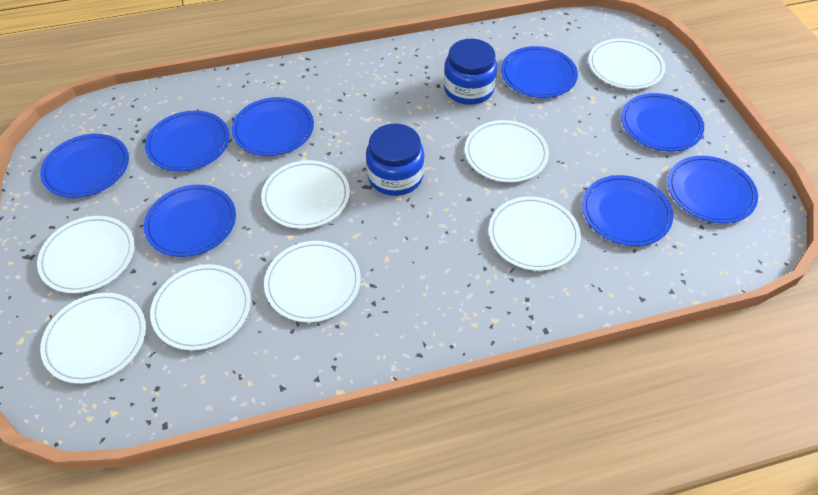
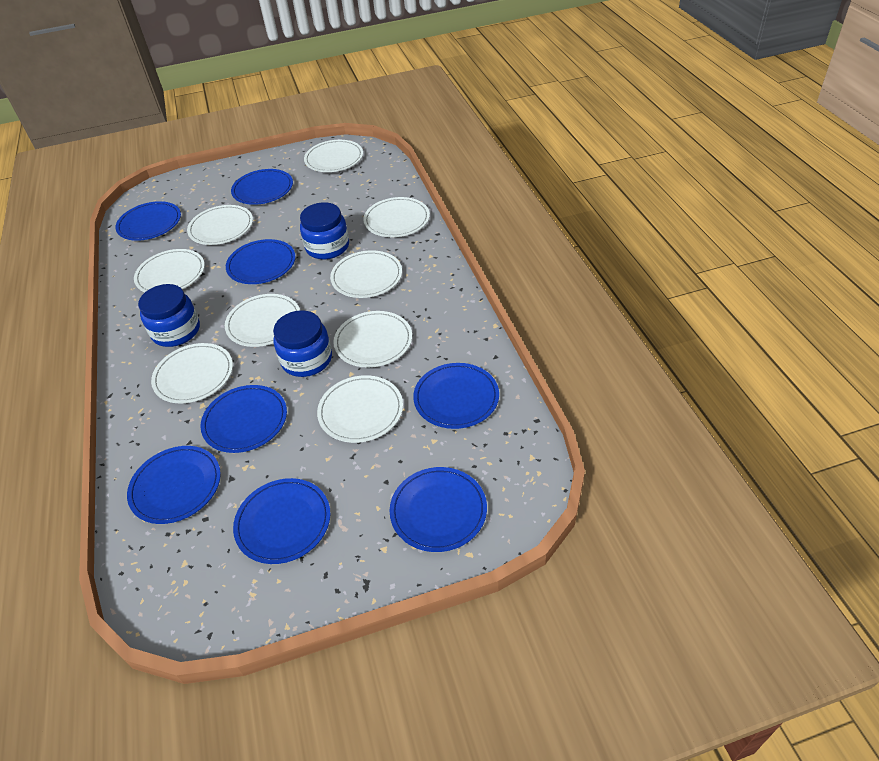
blue jar: 2 -> 3
white plate: 8 -> 9

